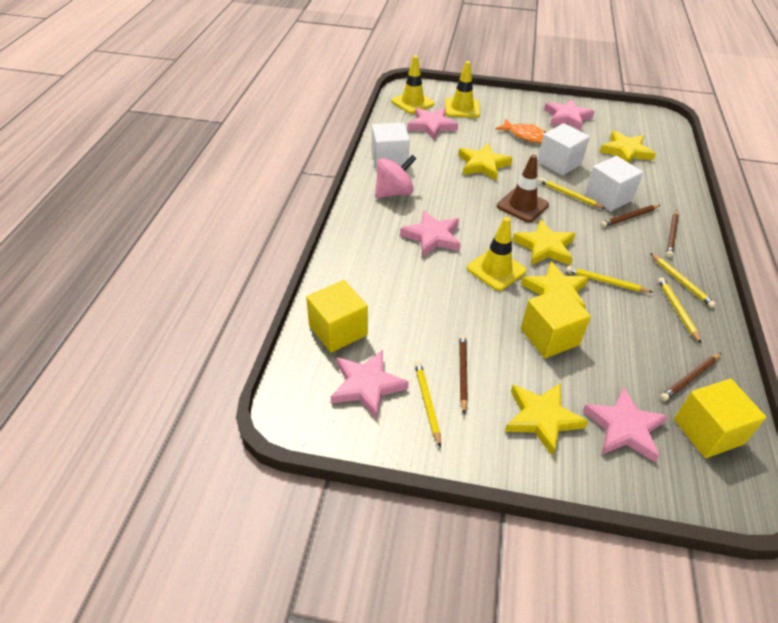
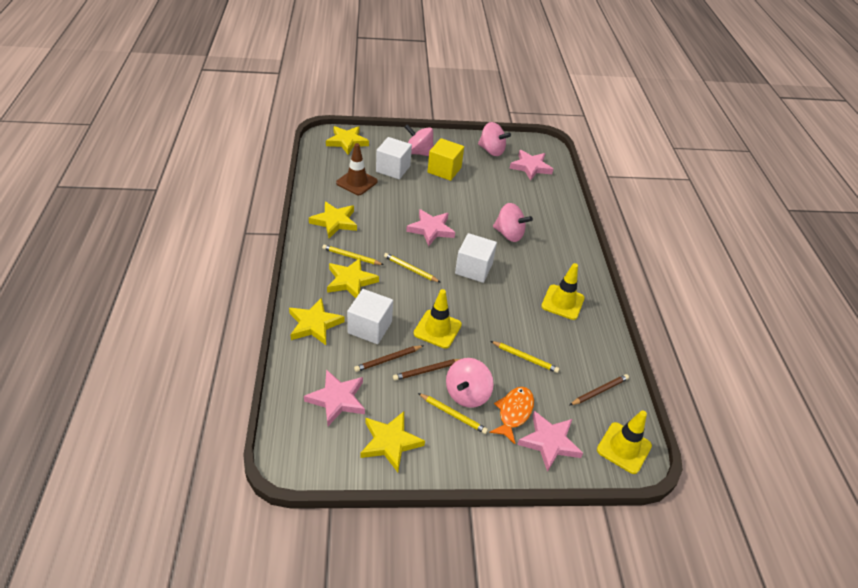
brown pencil: 4 -> 3
pink spinning top: 1 -> 4
pink star: 5 -> 4
yellow cube: 3 -> 1
yellow pencil: 5 -> 4

